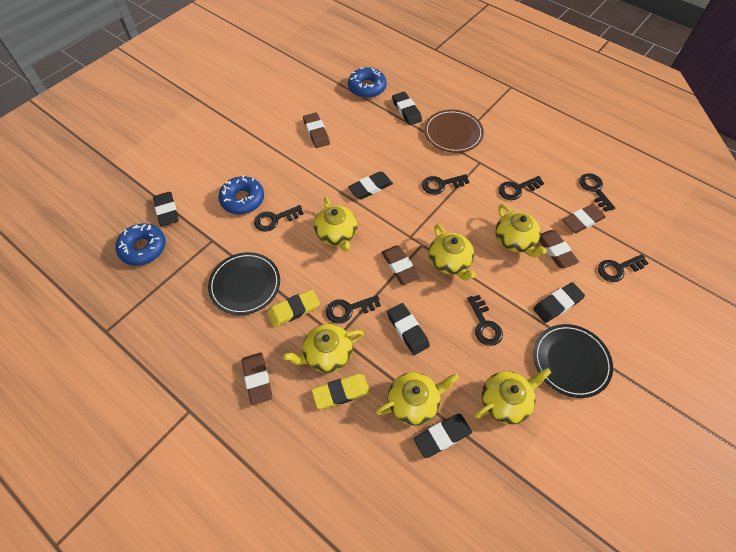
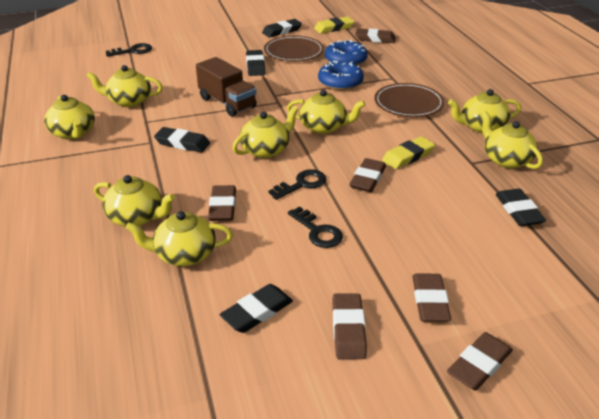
black eraser: 6 -> 5
black key: 7 -> 3
black plate: 2 -> 0
blue donut: 3 -> 2
brown eraser: 5 -> 6
brown plate: 1 -> 2
brown truck: 0 -> 1
yellow teapot: 6 -> 8

